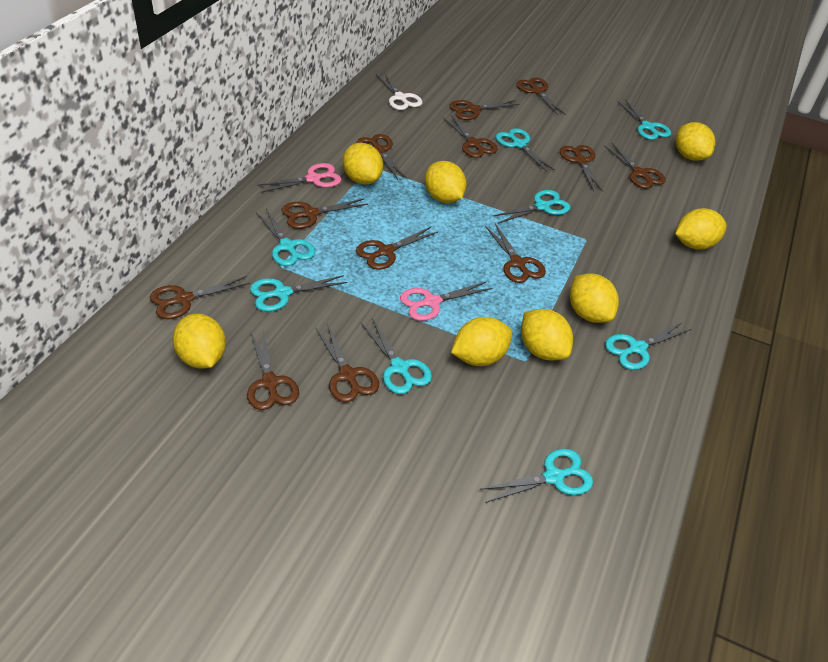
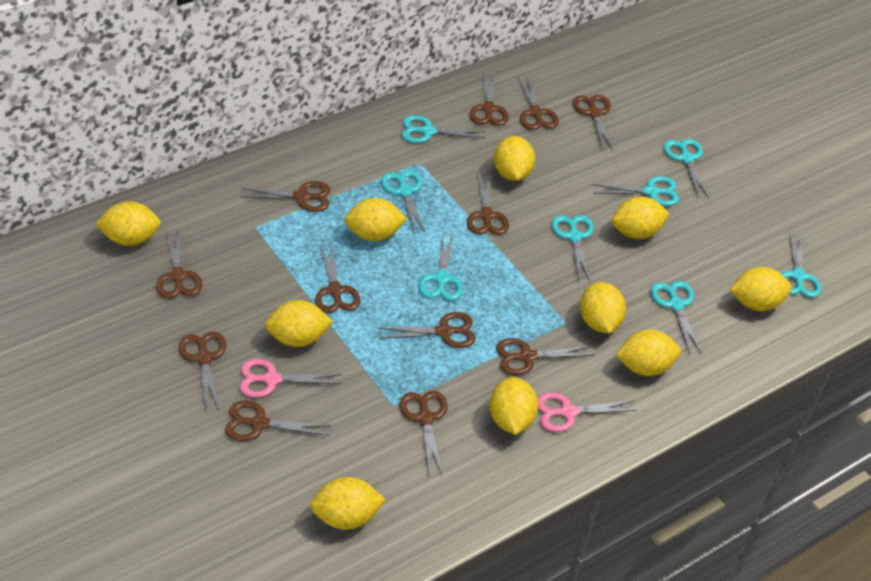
white scissors: 1 -> 0
yellow lemon: 8 -> 10

